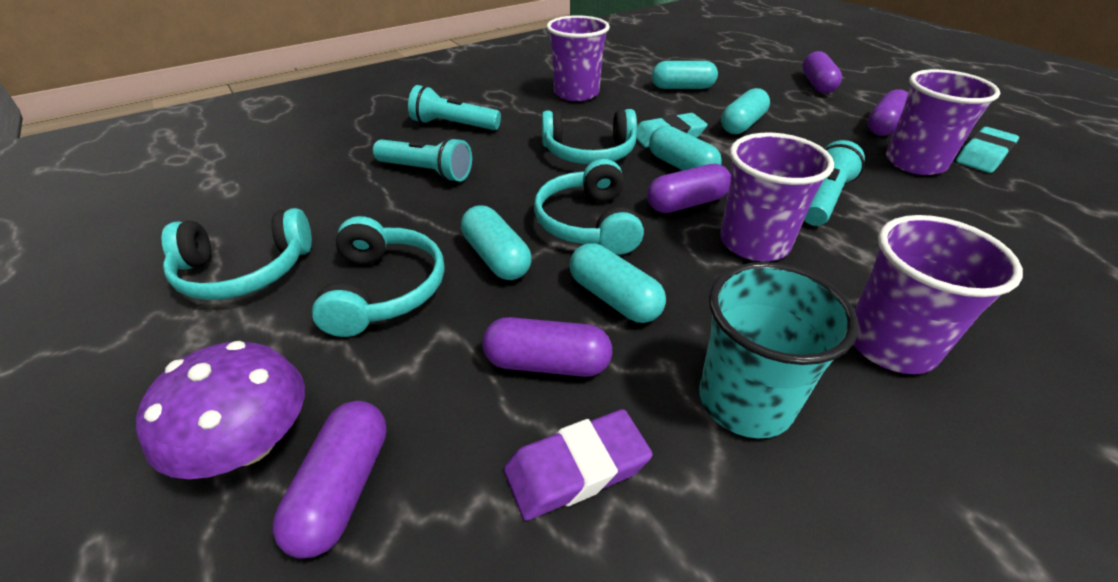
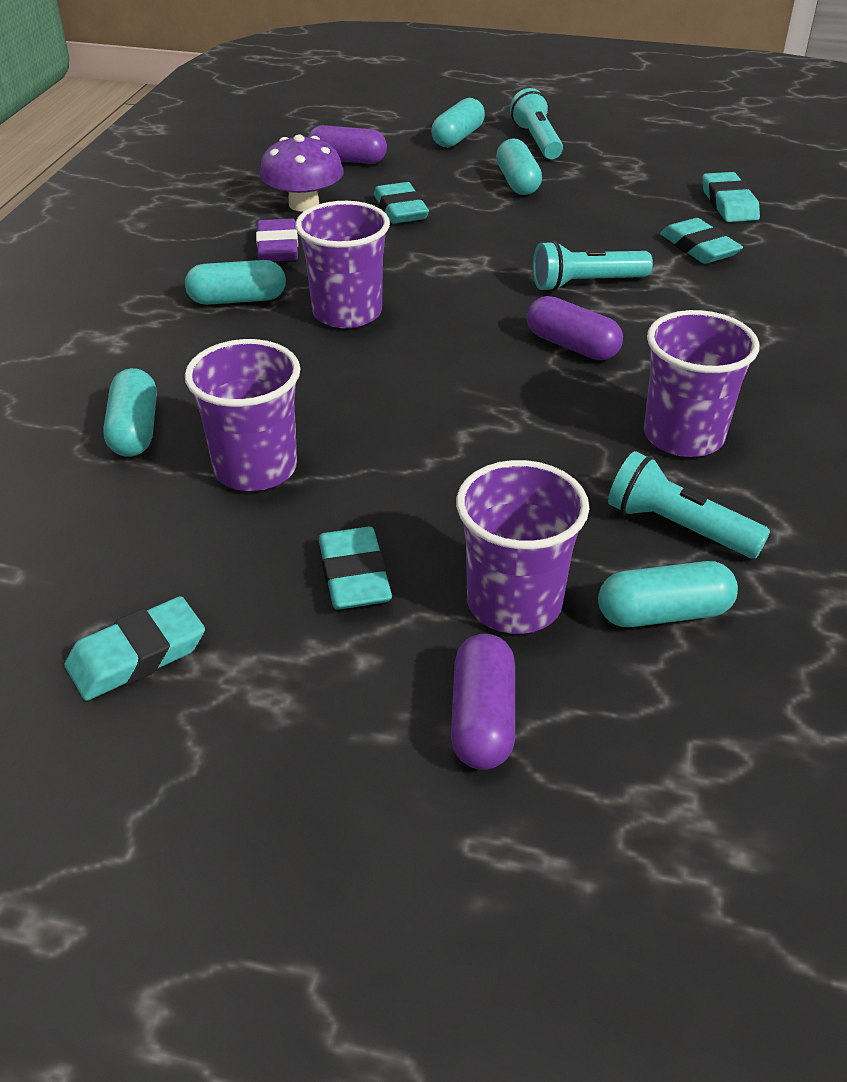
purple capsule: 5 -> 3
turquoise cup: 1 -> 0
turquoise eraser: 2 -> 5
turquoise headphones: 4 -> 0

